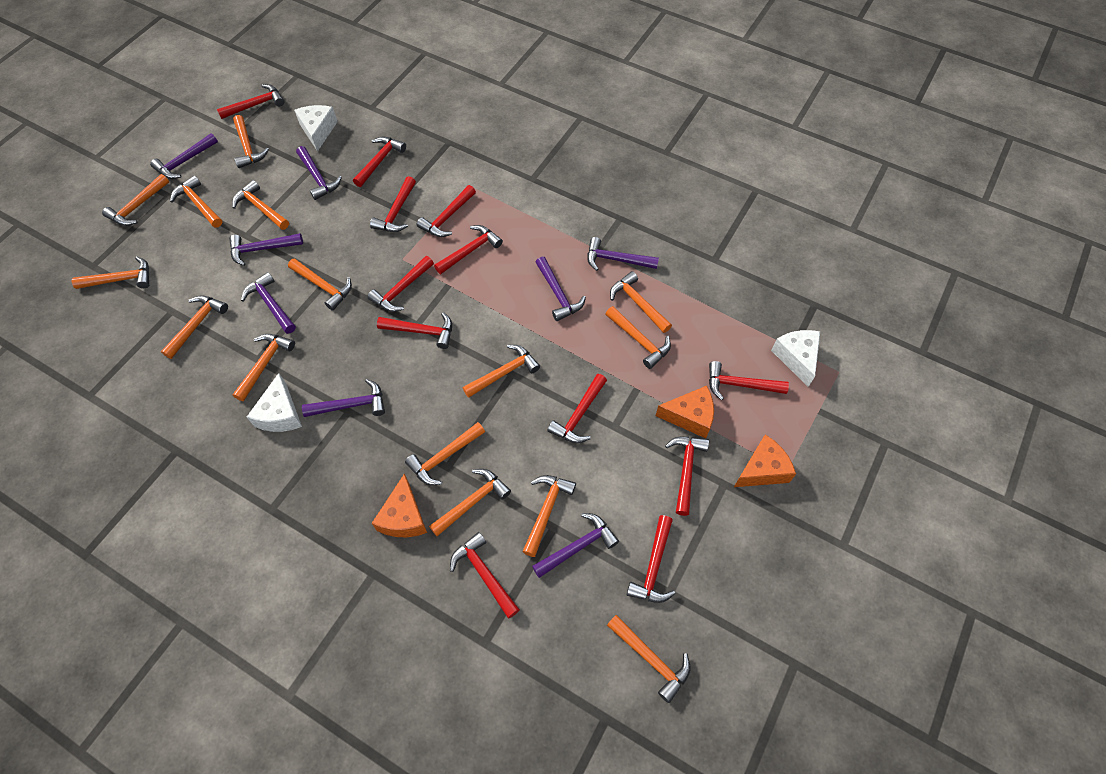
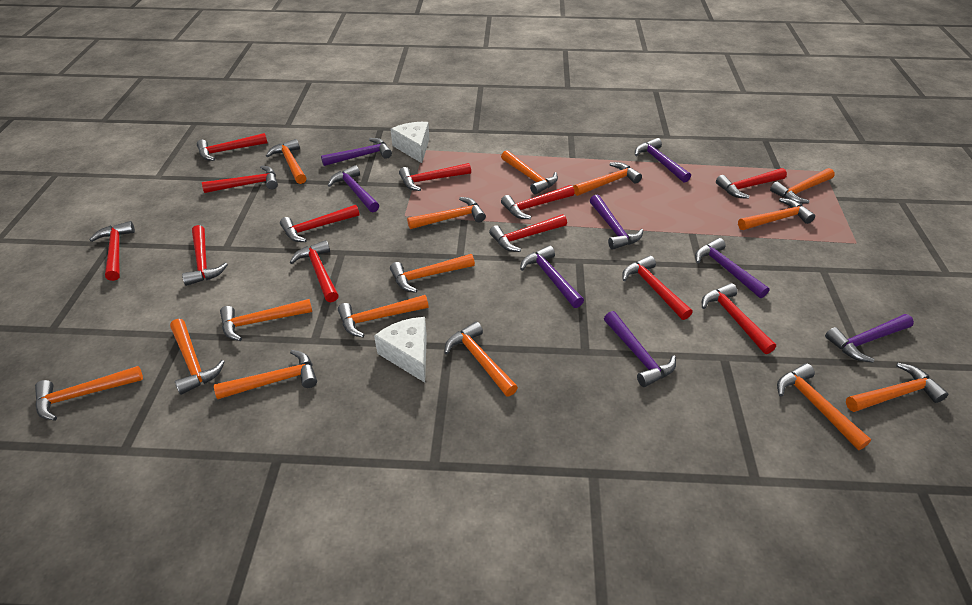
orange cheese: 3 -> 0
white cheese: 3 -> 2

